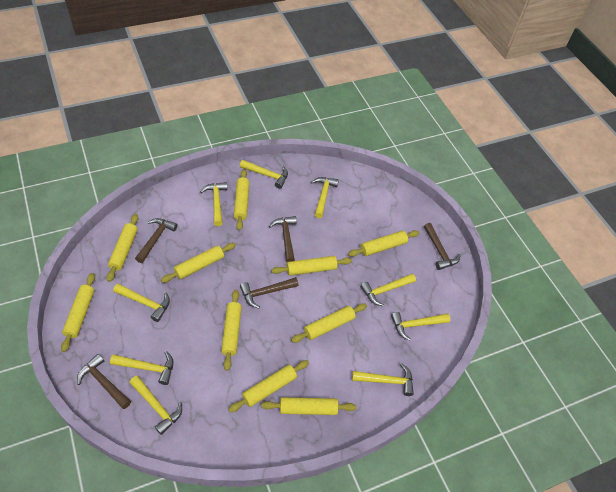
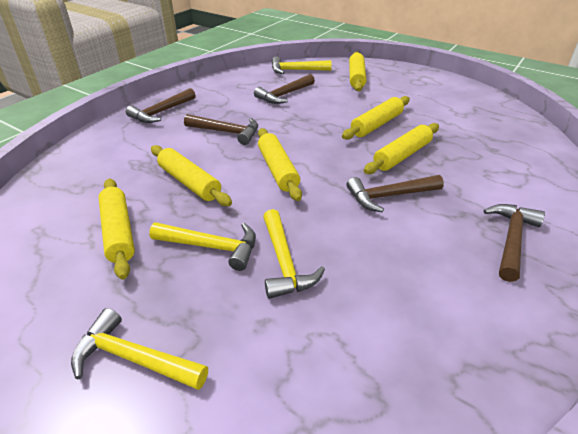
yellow hammer: 9 -> 4
yellow rolling pin: 10 -> 6

